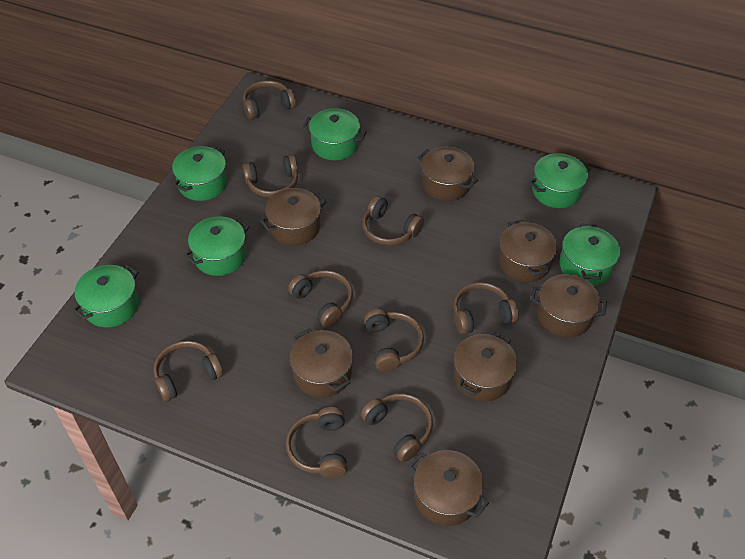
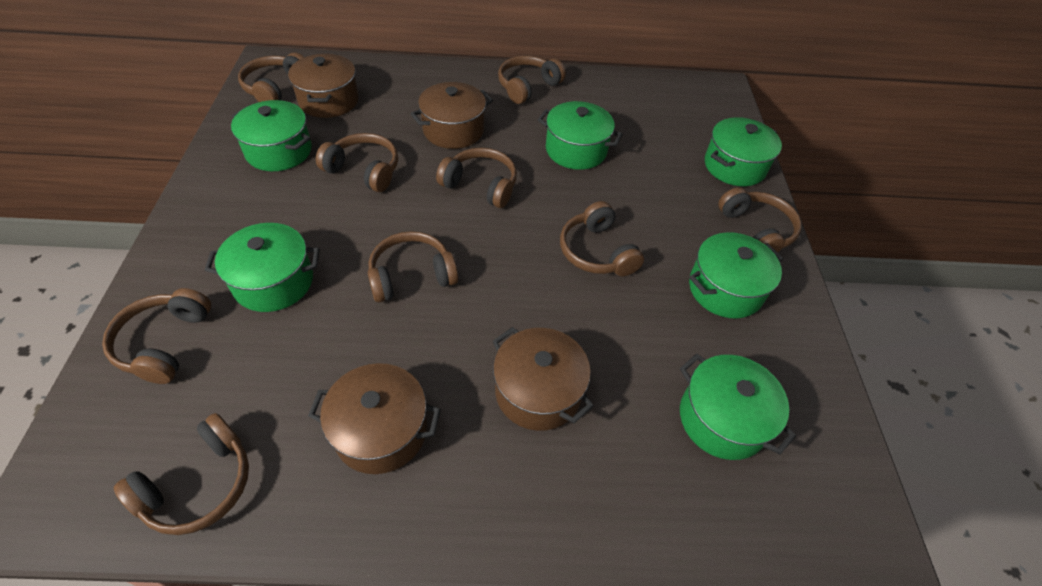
brown pot: 7 -> 4

